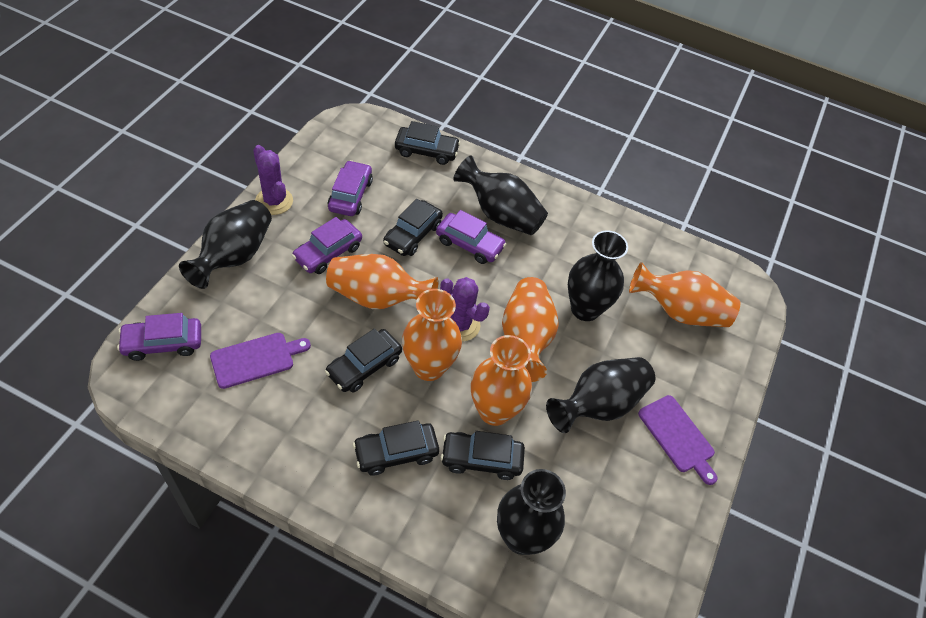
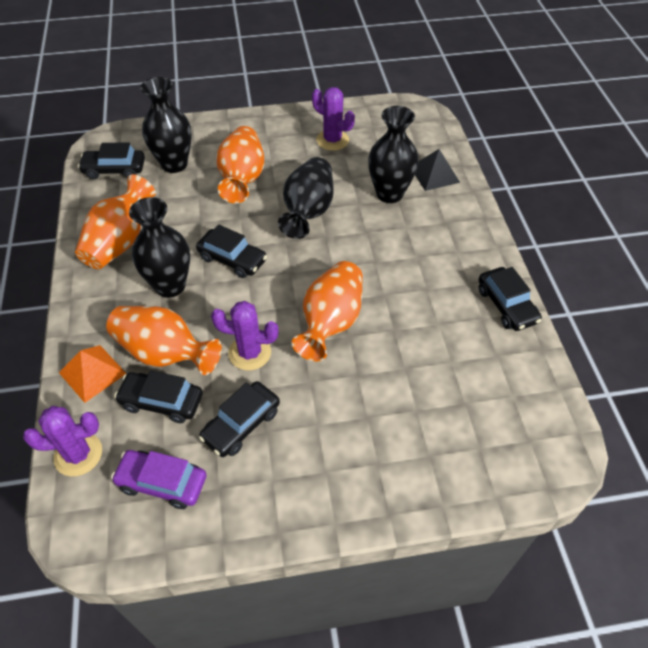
black pyramid: 0 -> 1
black vase: 5 -> 4
orange pyramid: 0 -> 1
orange vase: 5 -> 4
purple cactus: 2 -> 3
purple car: 4 -> 1
purple cutting board: 2 -> 0

